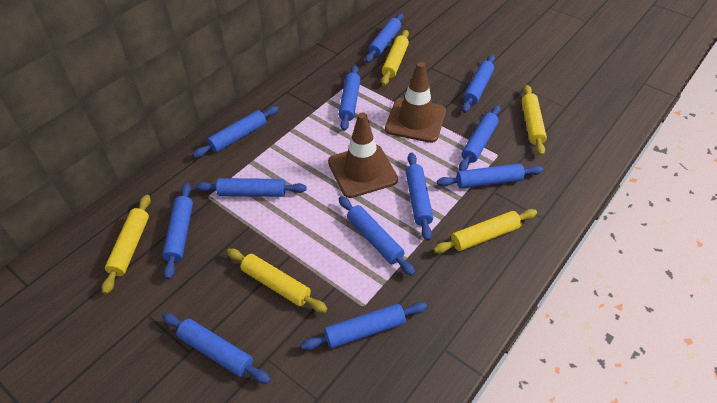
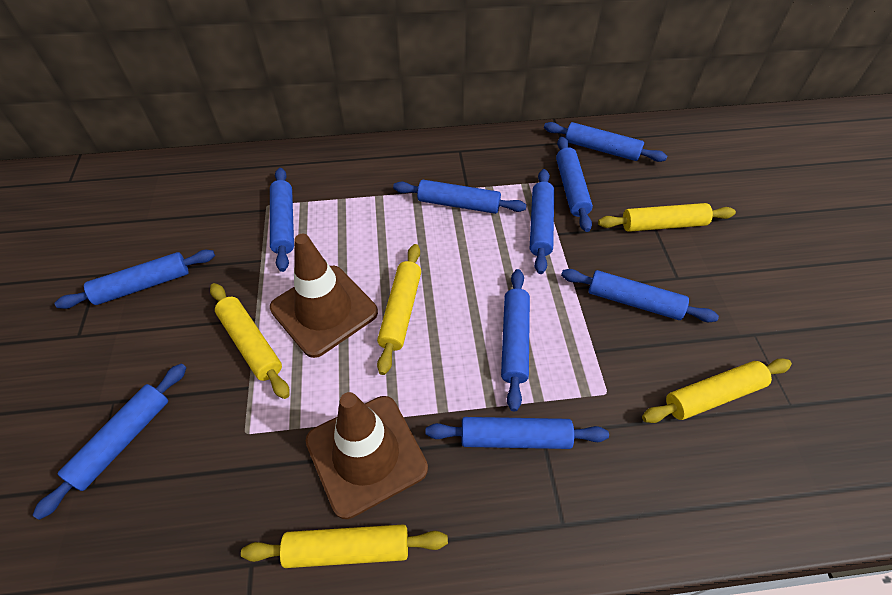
blue rolling pin: 12 -> 10

